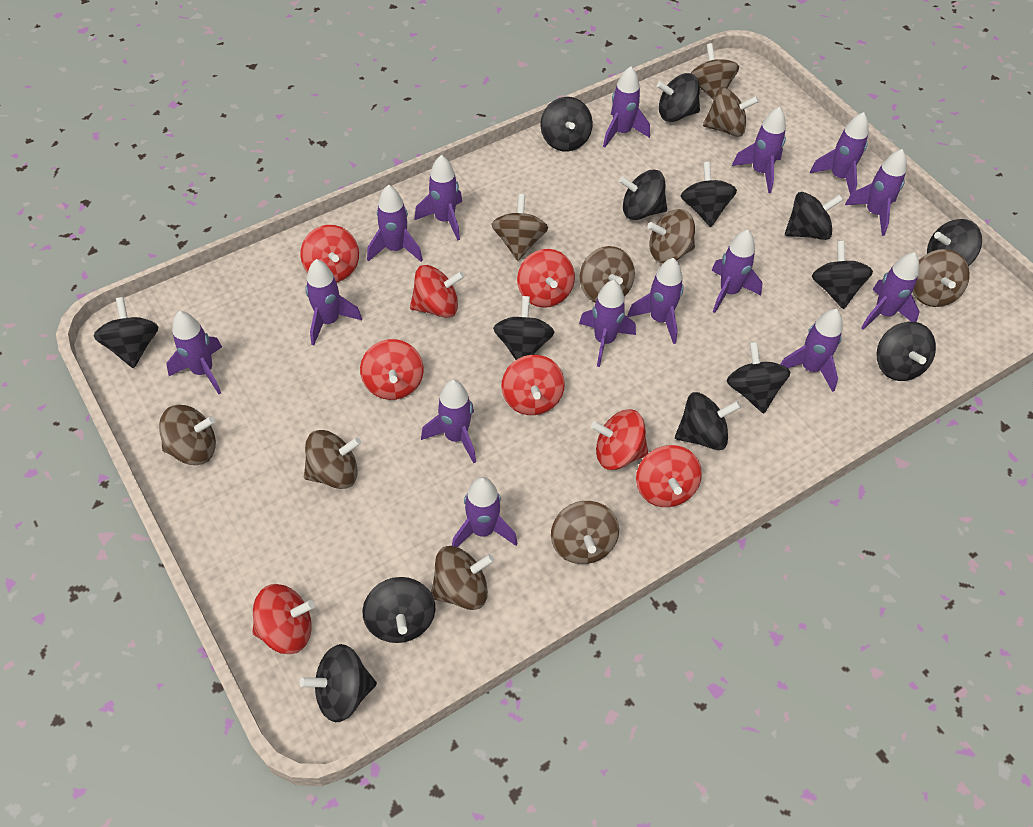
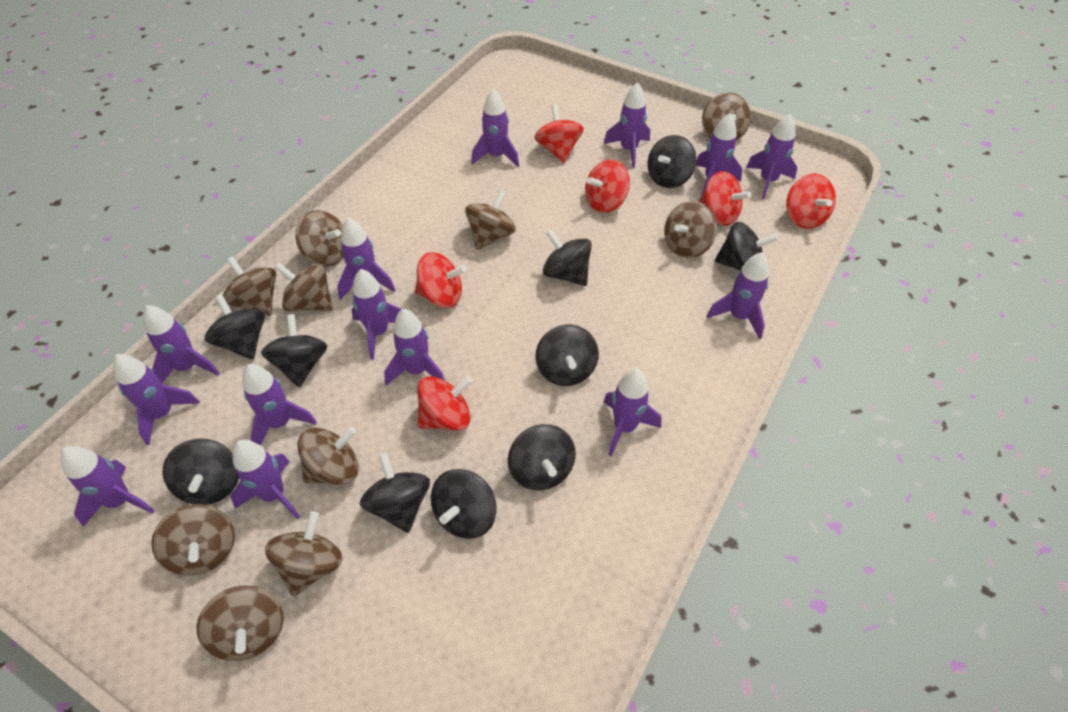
black spinning top: 14 -> 10
purple rocket: 15 -> 14
red spinning top: 8 -> 6

